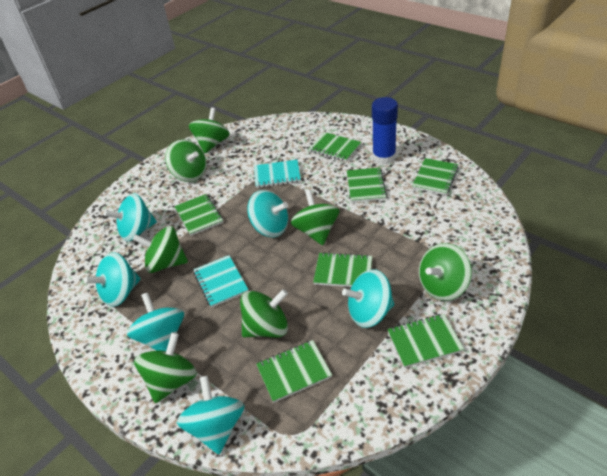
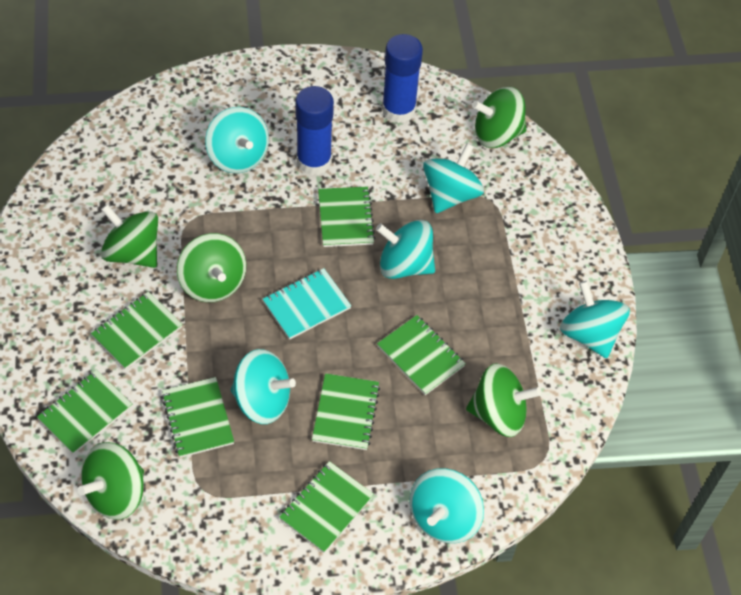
blue glue stick: 1 -> 2
green spinning top: 7 -> 5
turquoise notebook: 2 -> 1

